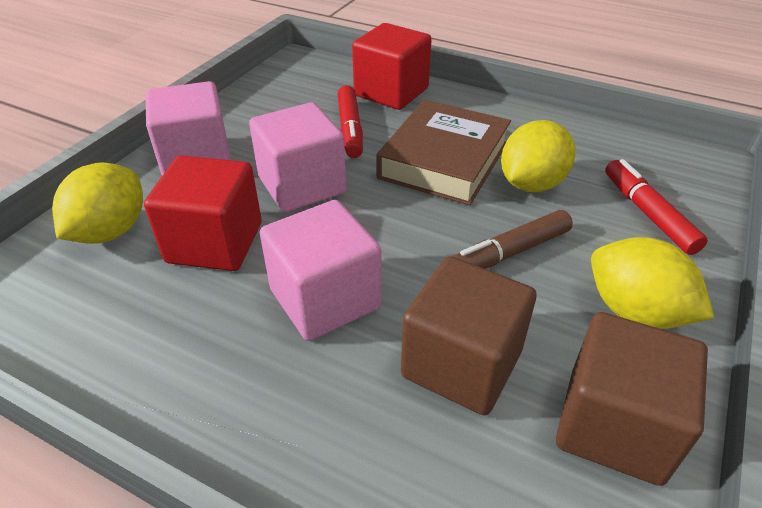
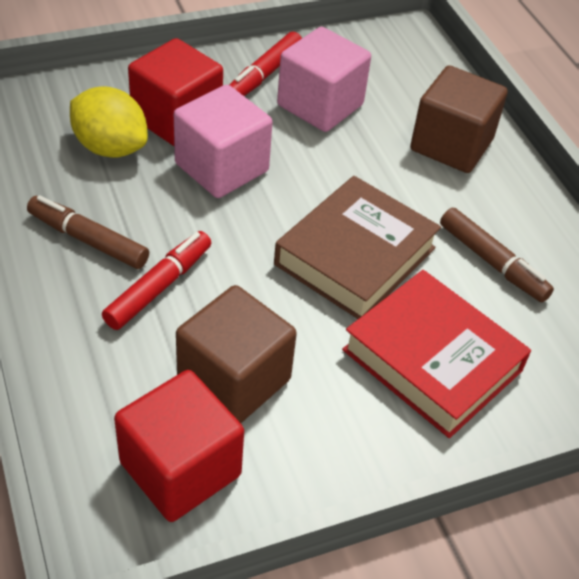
brown marker: 1 -> 2
pink cube: 3 -> 2
red book: 0 -> 1
yellow lemon: 3 -> 1

